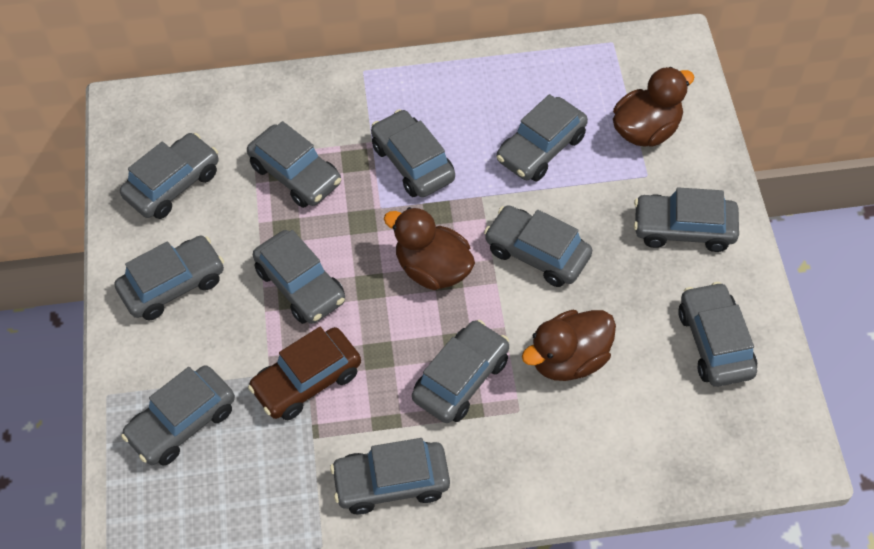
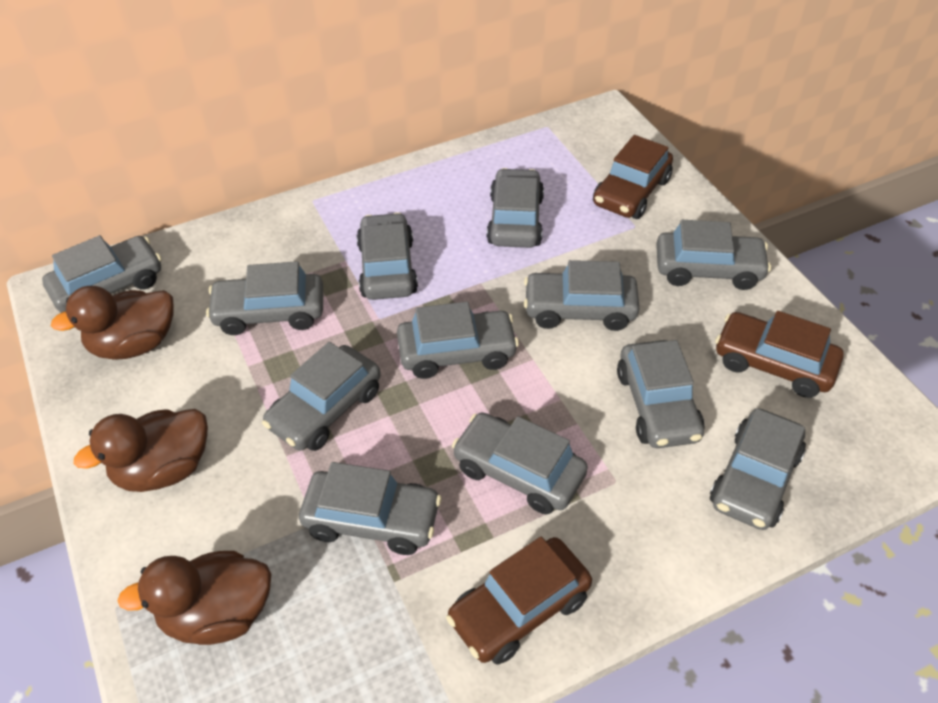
brown car: 1 -> 3

